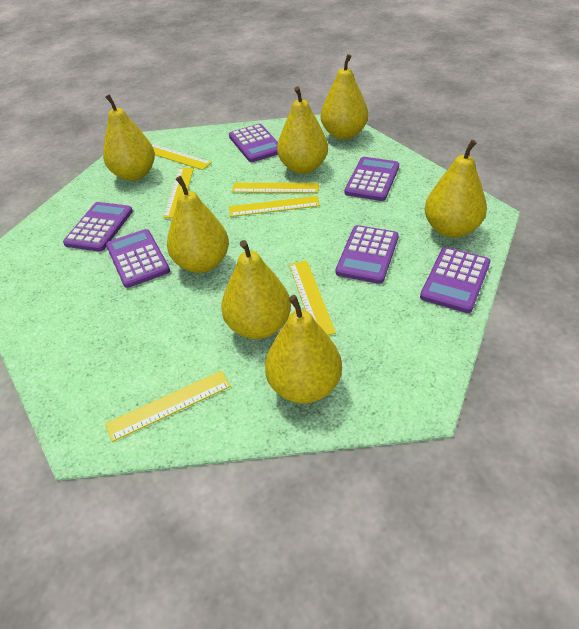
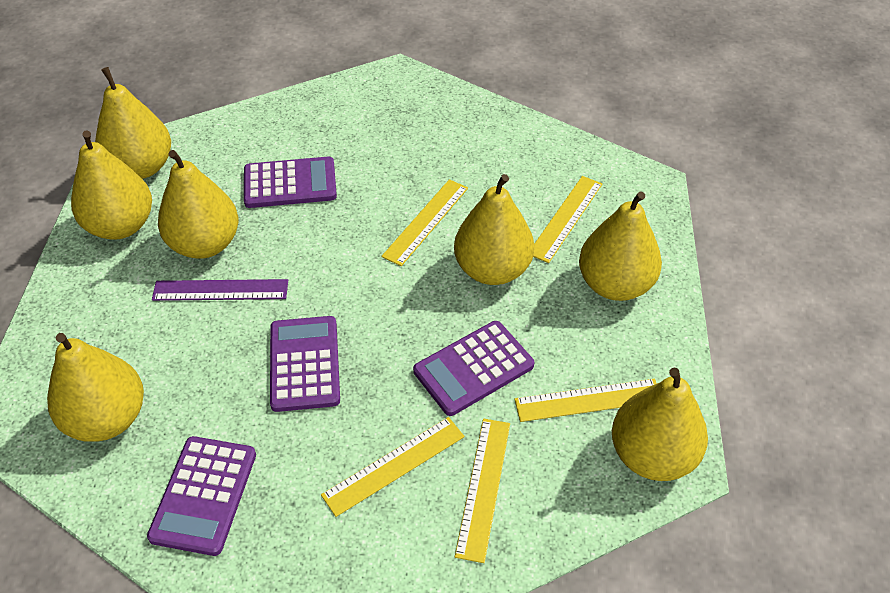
purple calculator: 6 -> 4
purple ruler: 0 -> 1
yellow ruler: 6 -> 5

